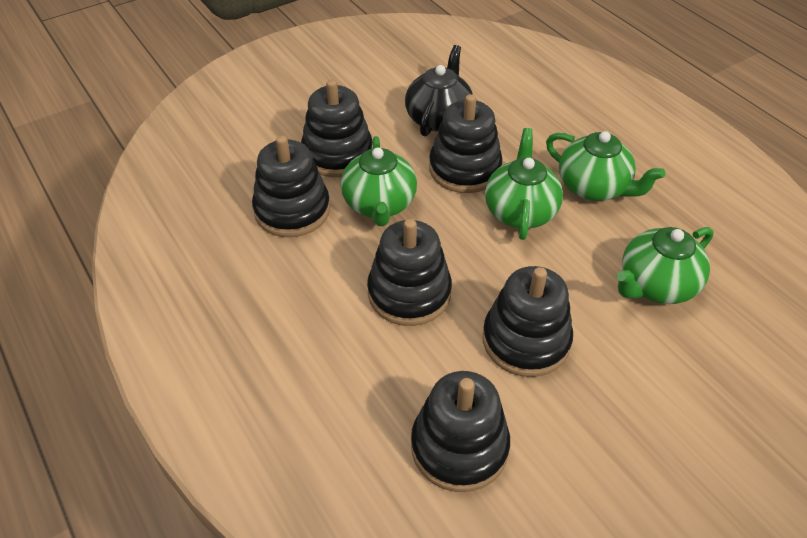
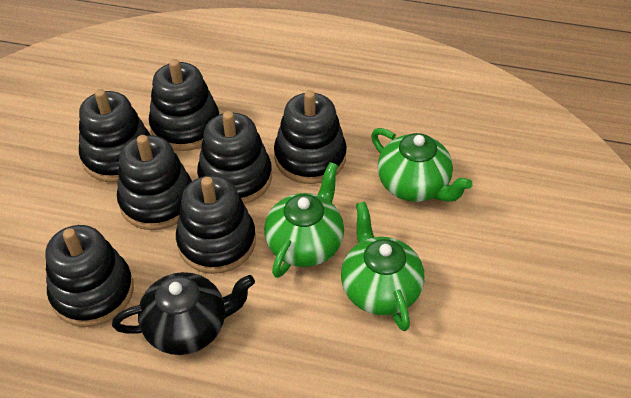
black stacking toy: 6 -> 7
green teapot: 4 -> 3

